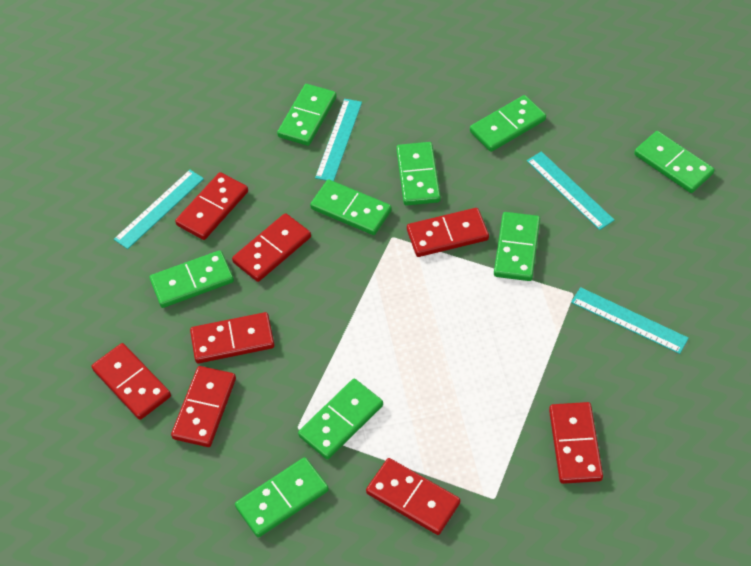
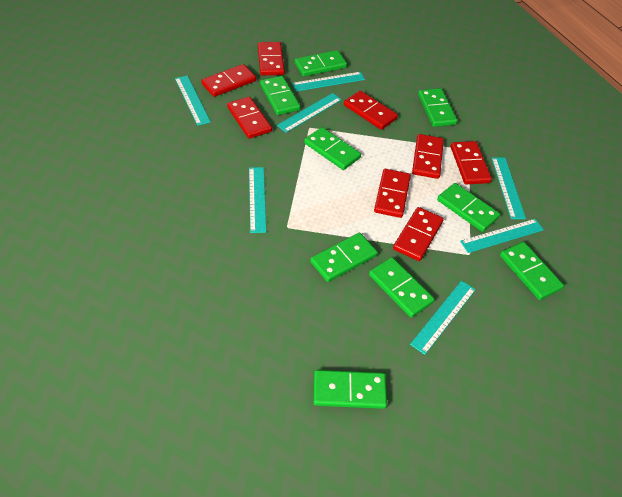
turquoise ruler: 4 -> 7

